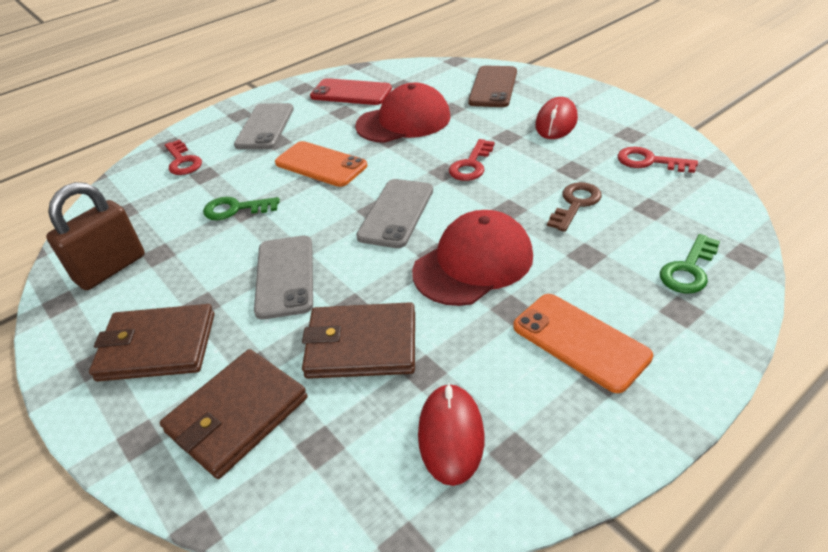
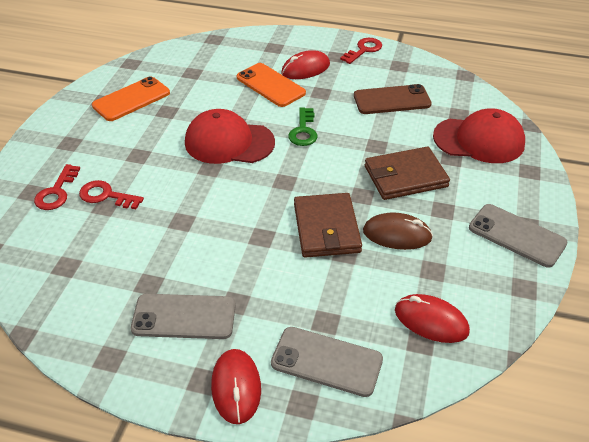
brown key: 1 -> 0
brown mouse: 0 -> 1
brown padlock: 1 -> 0
brown wallet: 3 -> 2
green key: 2 -> 1
red mouse: 2 -> 3
red phone: 1 -> 0

